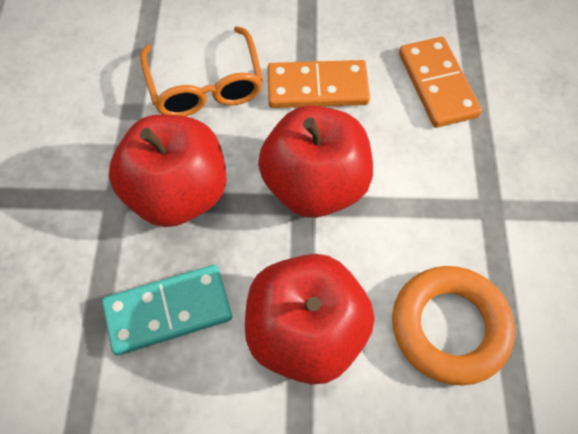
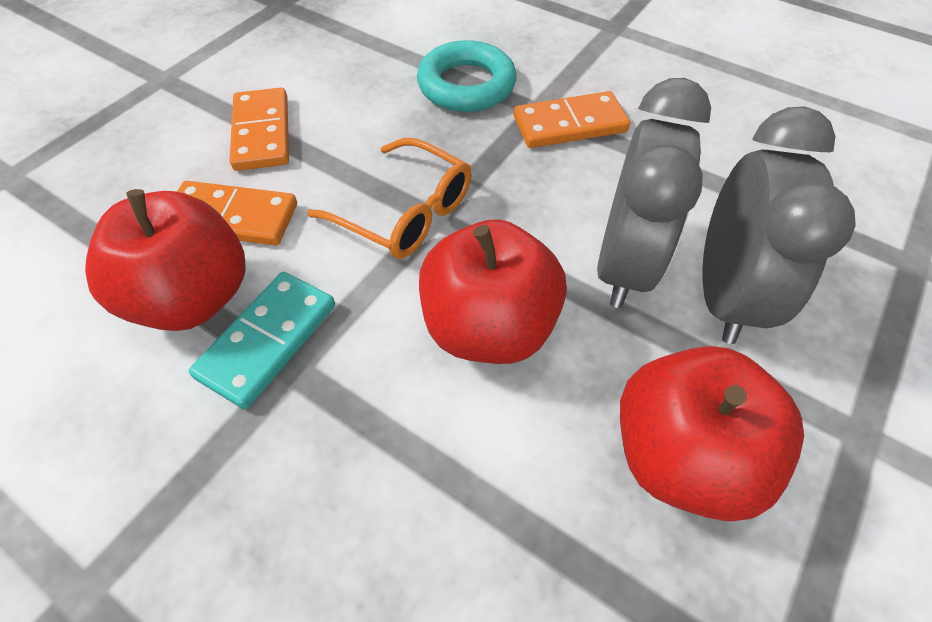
grey clock: 0 -> 2
orange domino: 2 -> 3
orange ring: 1 -> 0
turquoise ring: 0 -> 1

